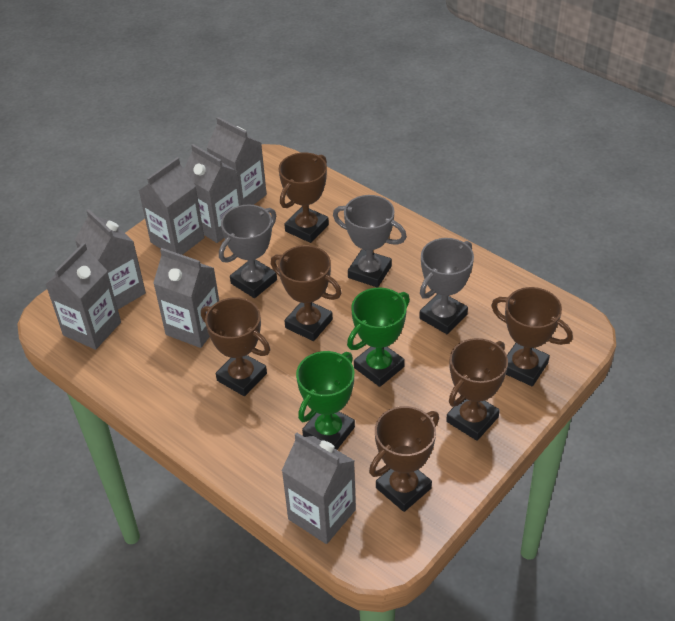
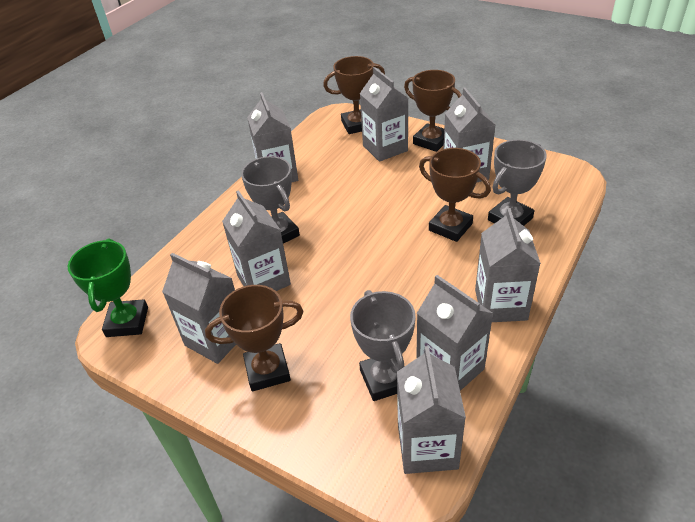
brown trophy: 6 -> 4
green trophy: 2 -> 1
grey carton: 7 -> 8

